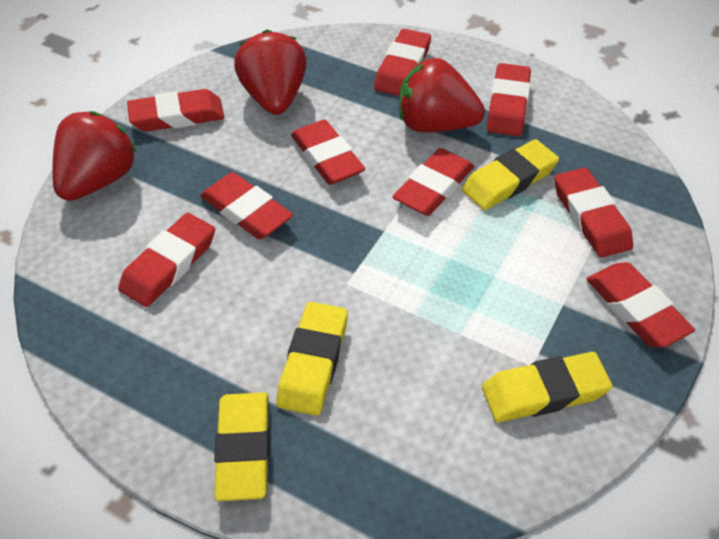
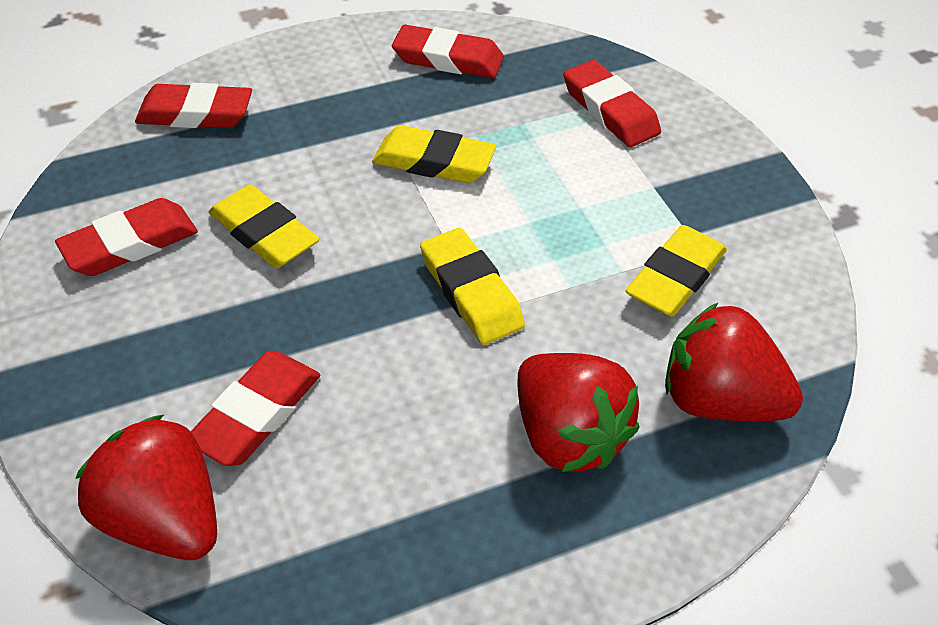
red eraser: 9 -> 5

